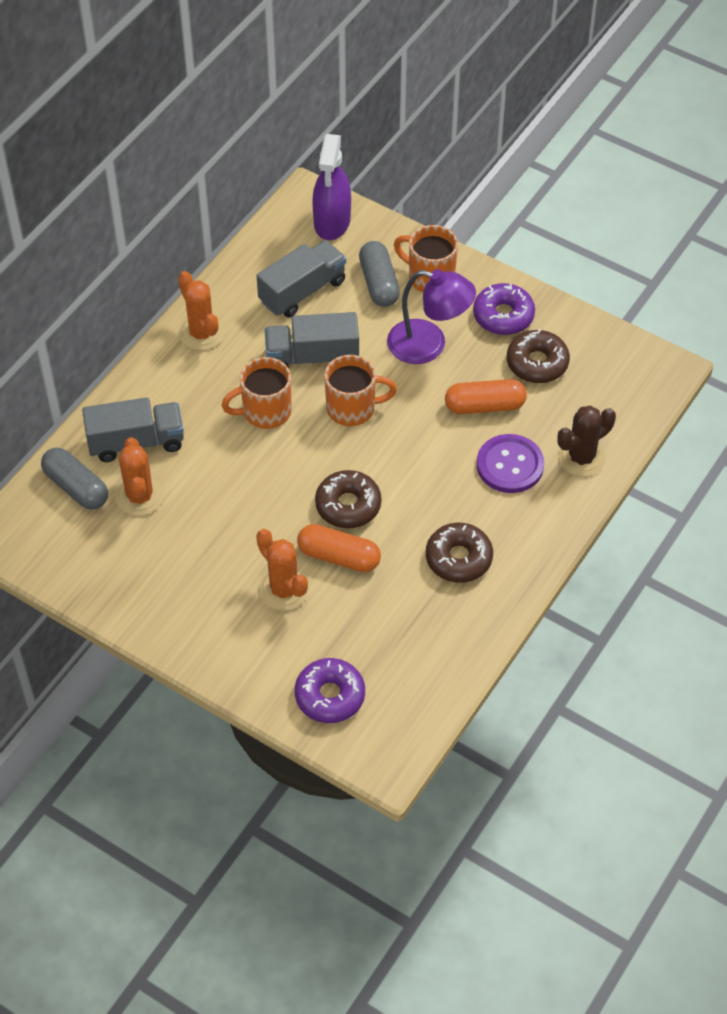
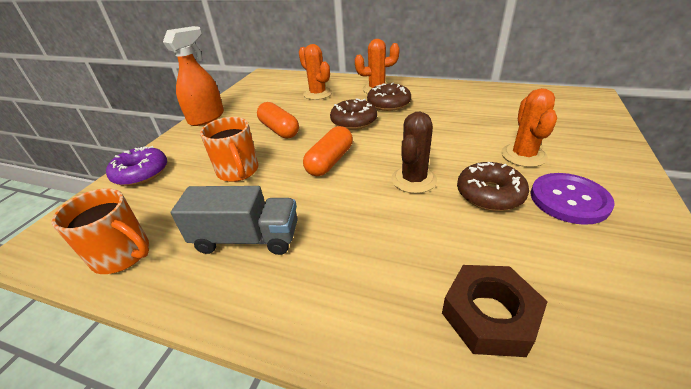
brown nut: 0 -> 1
grey capsule: 2 -> 0
grey truck: 3 -> 1
orange mug: 3 -> 2
orange spray bottle: 0 -> 1
purple donut: 2 -> 1
purple lamp: 1 -> 0
purple spray bottle: 1 -> 0

